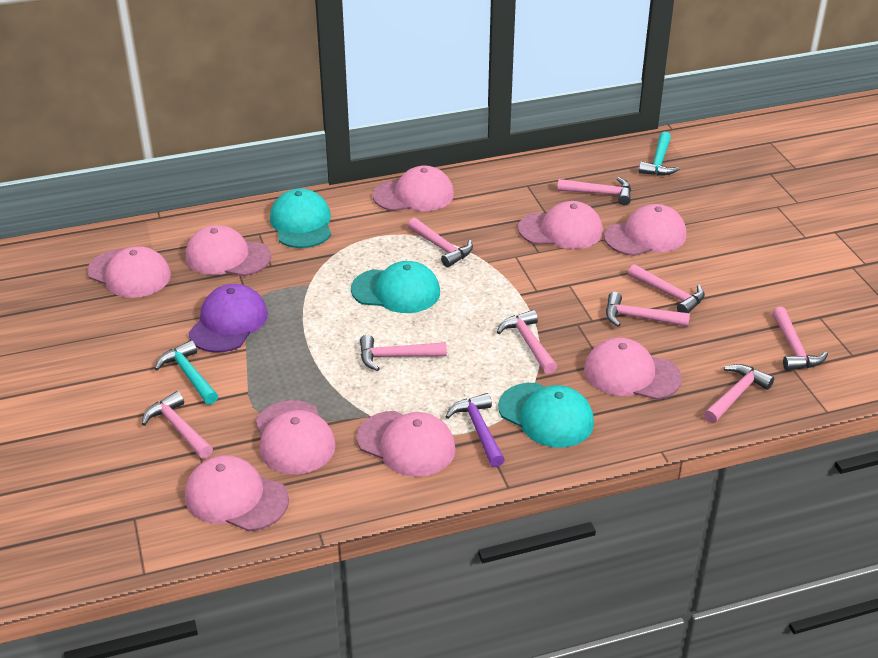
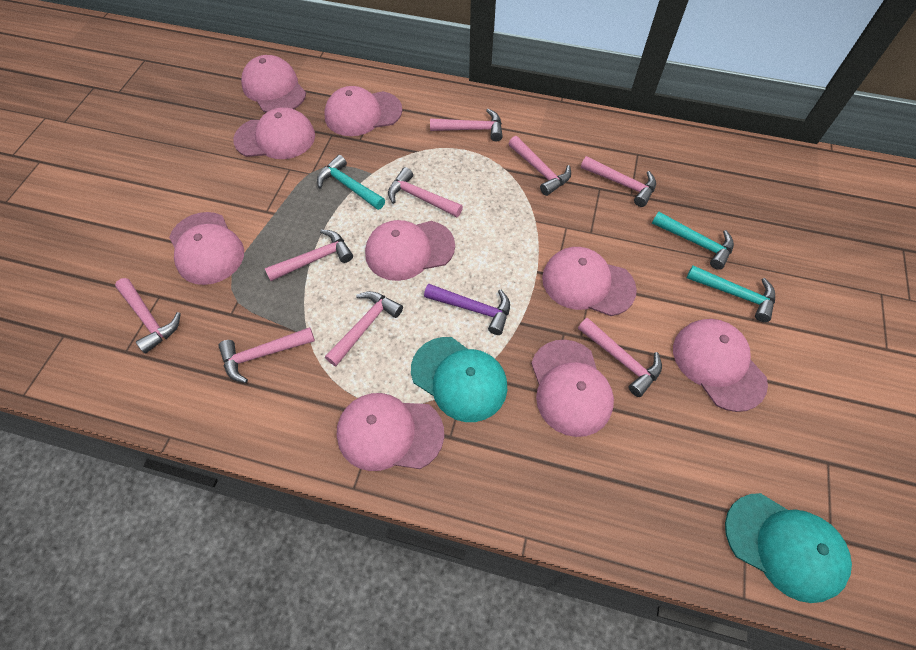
purple cap: 1 -> 0
turquoise cap: 3 -> 2
turquoise hammer: 2 -> 3

